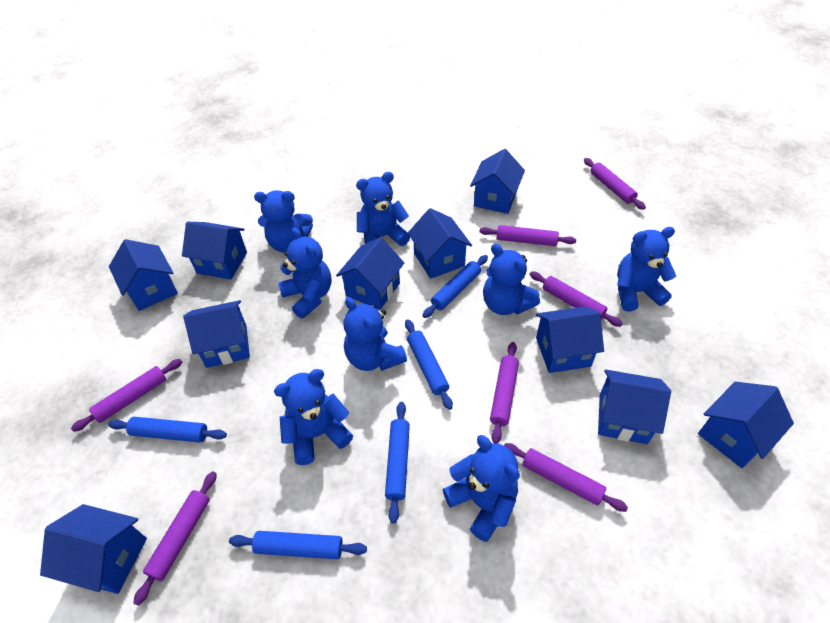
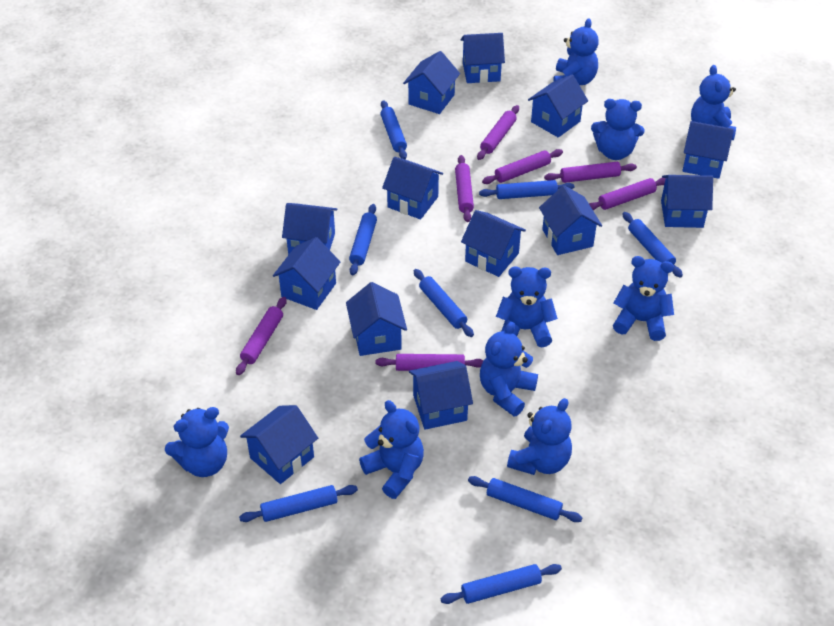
blue house: 10 -> 13
blue rolling pin: 5 -> 8
blue teddy bear: 8 -> 9

